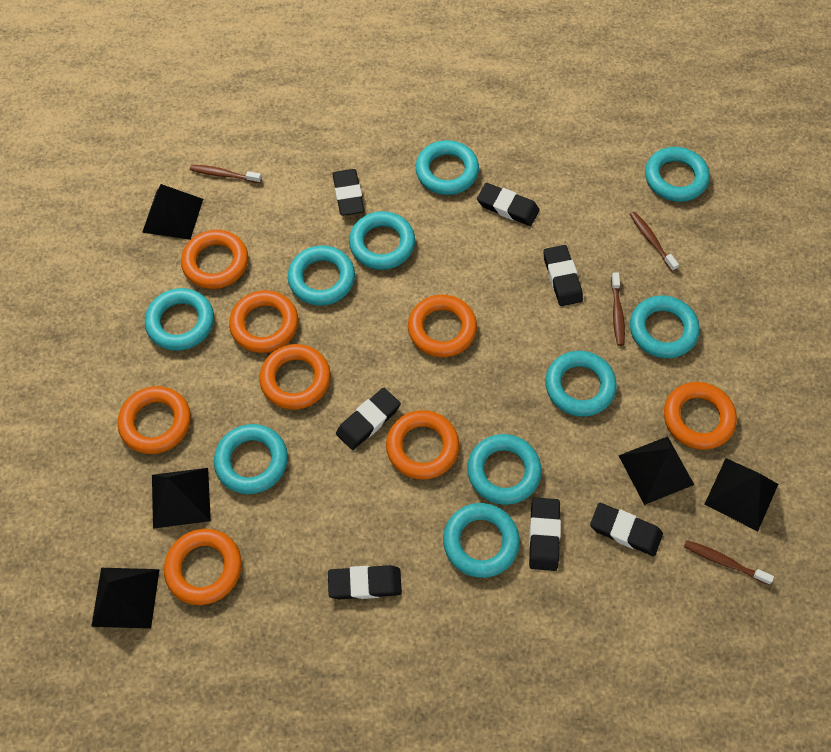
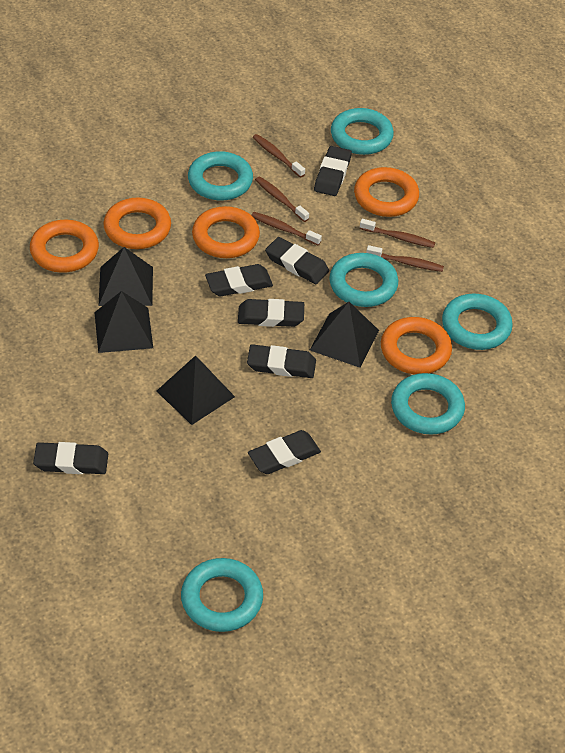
black pyramid: 5 -> 4
brown toothbrush: 4 -> 5
orange ring: 8 -> 5
turquoise ring: 10 -> 6

